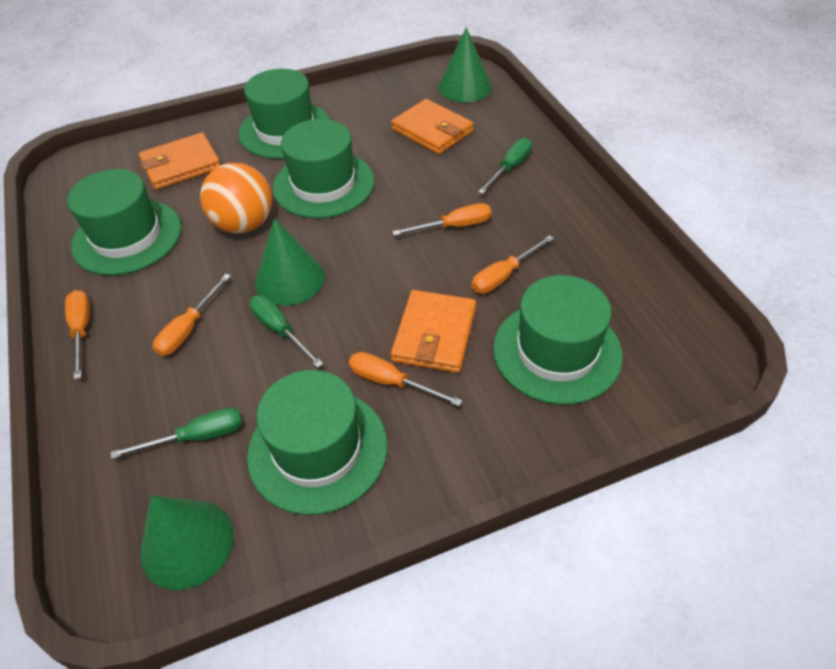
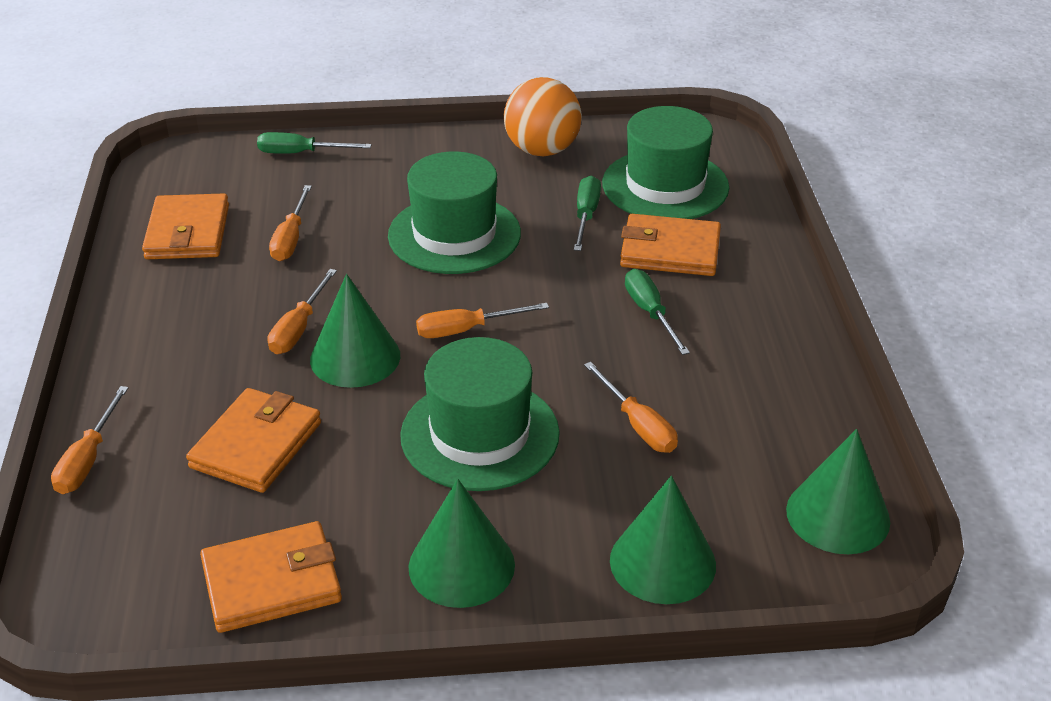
green cone: 3 -> 4
green hat: 5 -> 3
orange wallet: 3 -> 4

